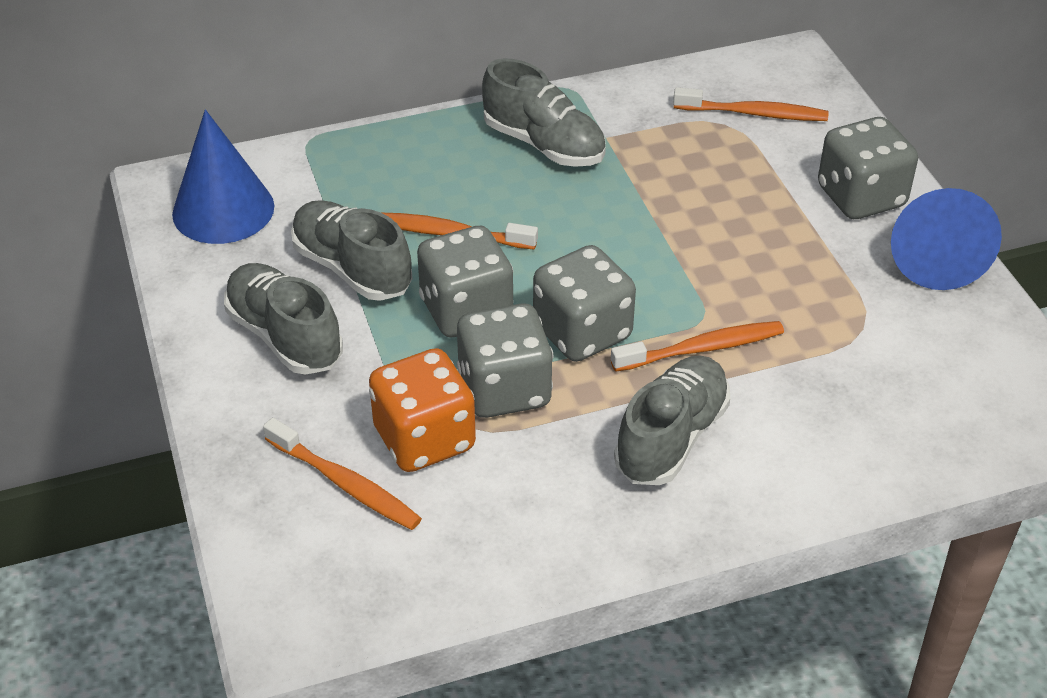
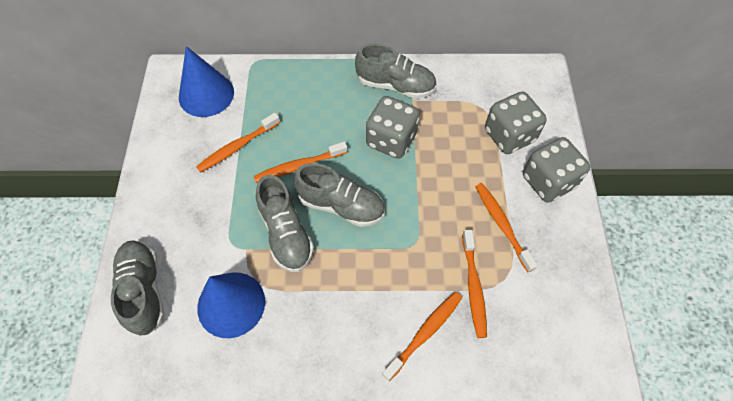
grey dice: 4 -> 3
orange dice: 1 -> 0
orange toothbrush: 4 -> 5

